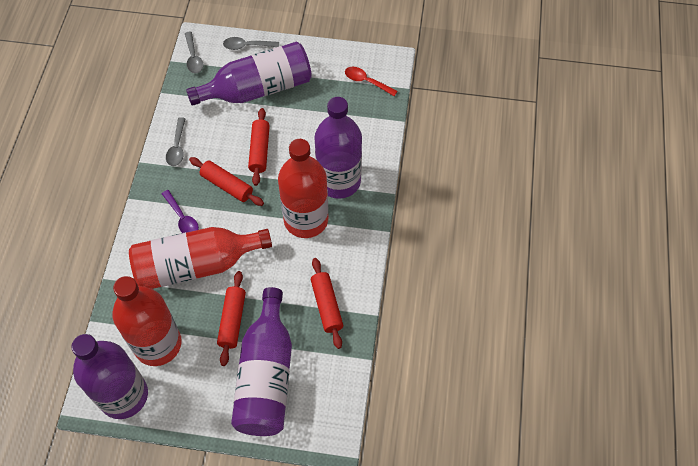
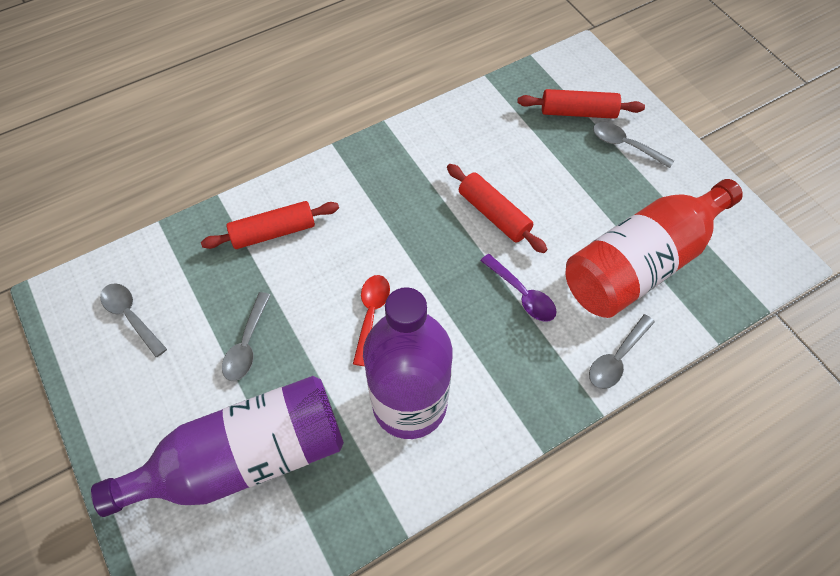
grey spoon: 3 -> 4
purple bottle: 4 -> 2
red bottle: 3 -> 1
red rolling pin: 4 -> 3

